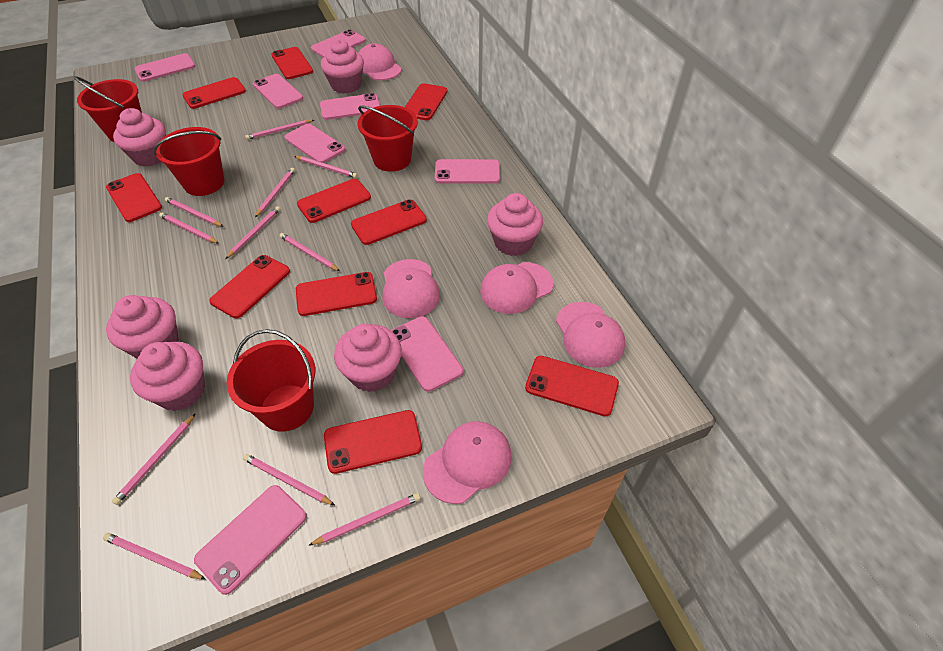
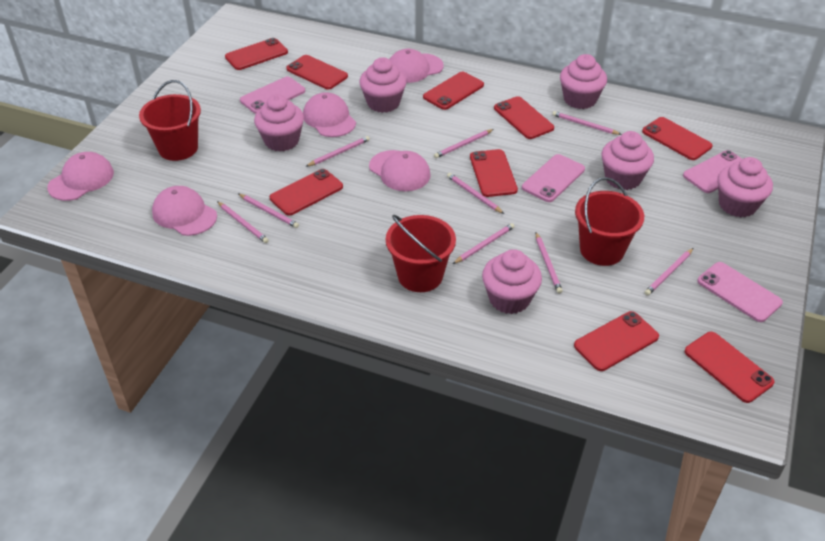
pink pencil: 11 -> 9
pink phone: 8 -> 4
red bucket: 4 -> 3
red phone: 10 -> 9

